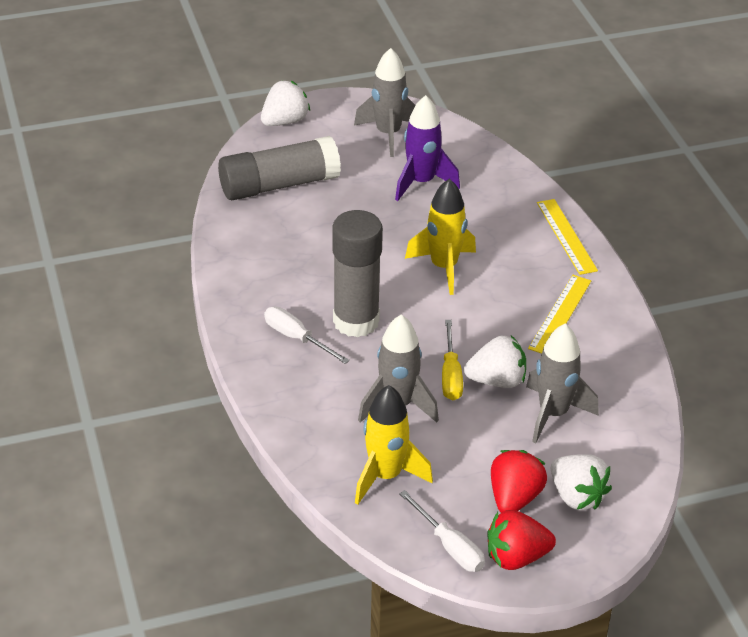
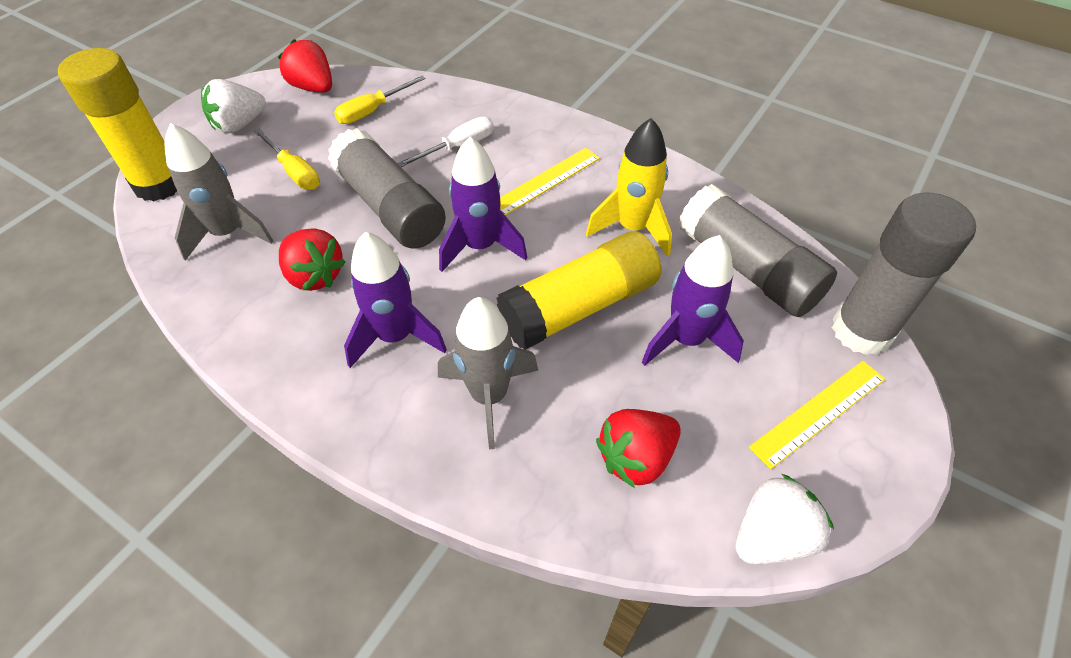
grey glue stick: 2 -> 3
grey rocket: 3 -> 2
purple rocket: 1 -> 3
red strawberry: 2 -> 3
white screwdriver: 2 -> 1
white strawberry: 3 -> 2
yellow glue stick: 0 -> 2
yellow rocket: 2 -> 1
yellow screwdriver: 1 -> 2

